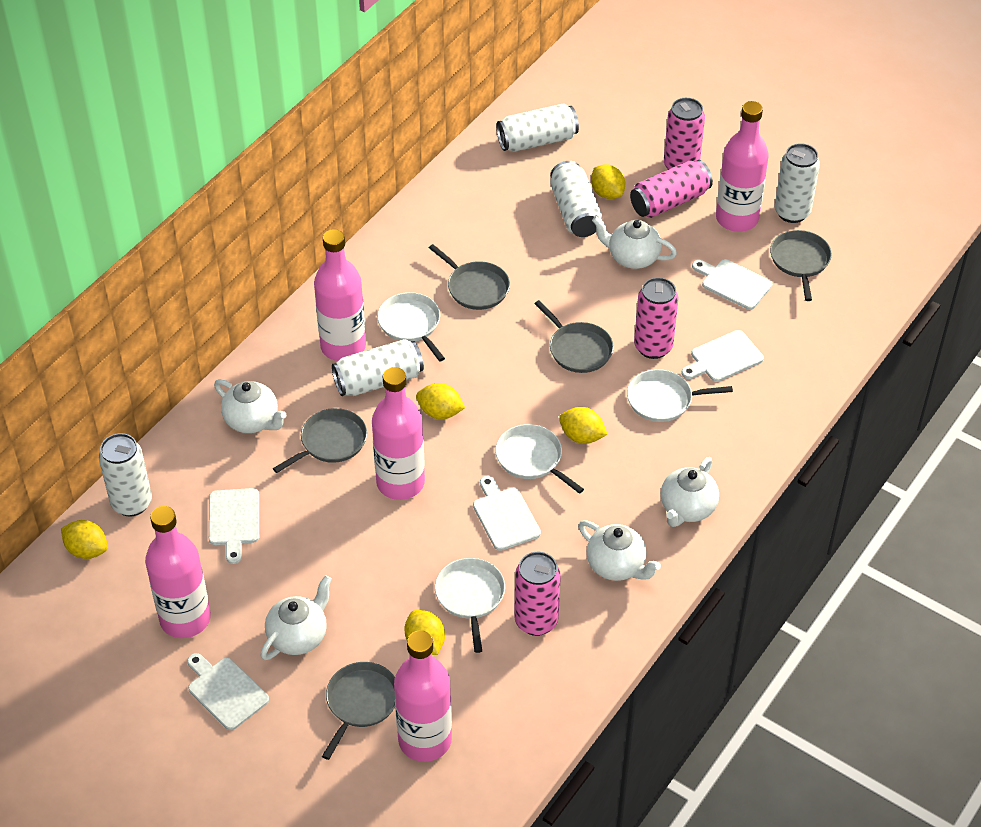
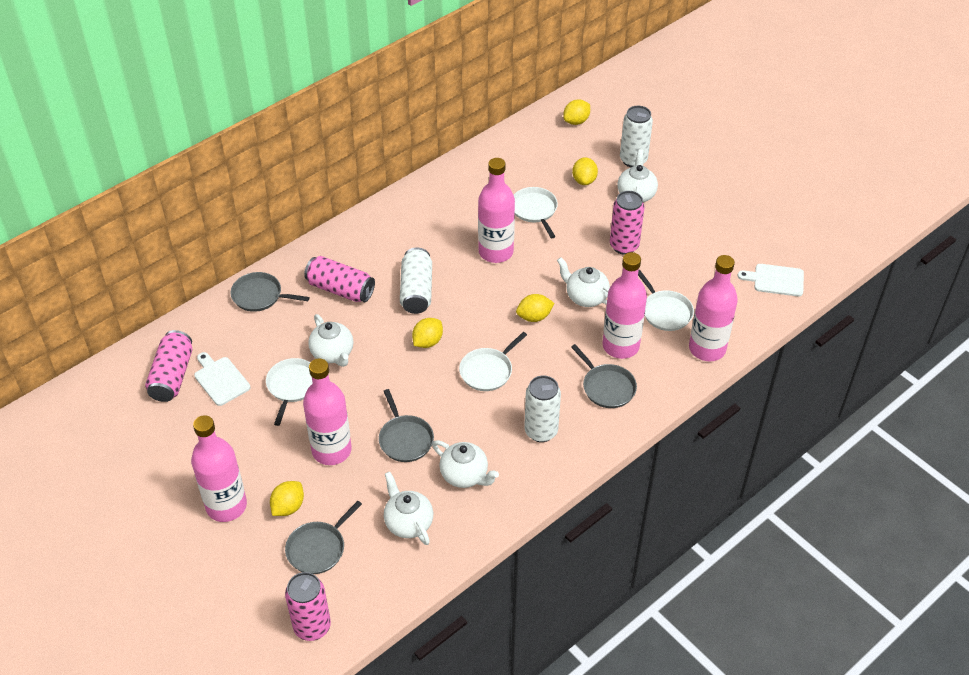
grey pan: 5 -> 4
white can: 5 -> 3
white cutting board: 5 -> 2

